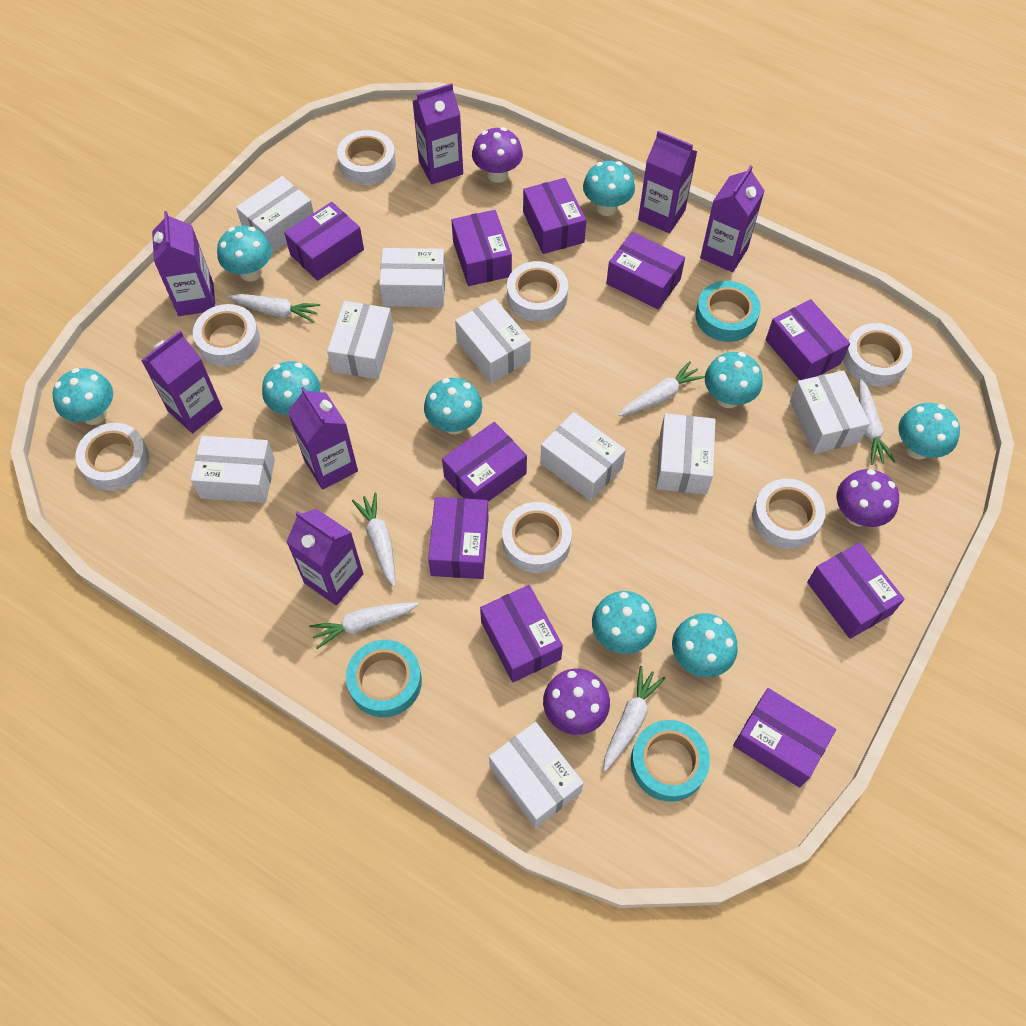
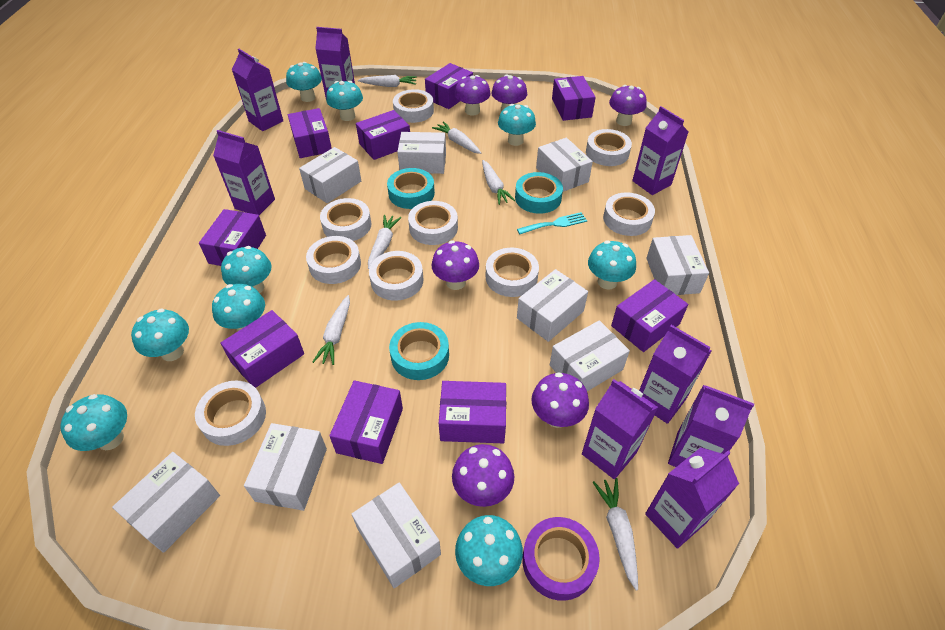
purple box: 10 -> 9
purple carton: 7 -> 8
purple mushroom: 3 -> 6
purple tape: 0 -> 1
turquoise fork: 0 -> 1
white tape: 7 -> 9

